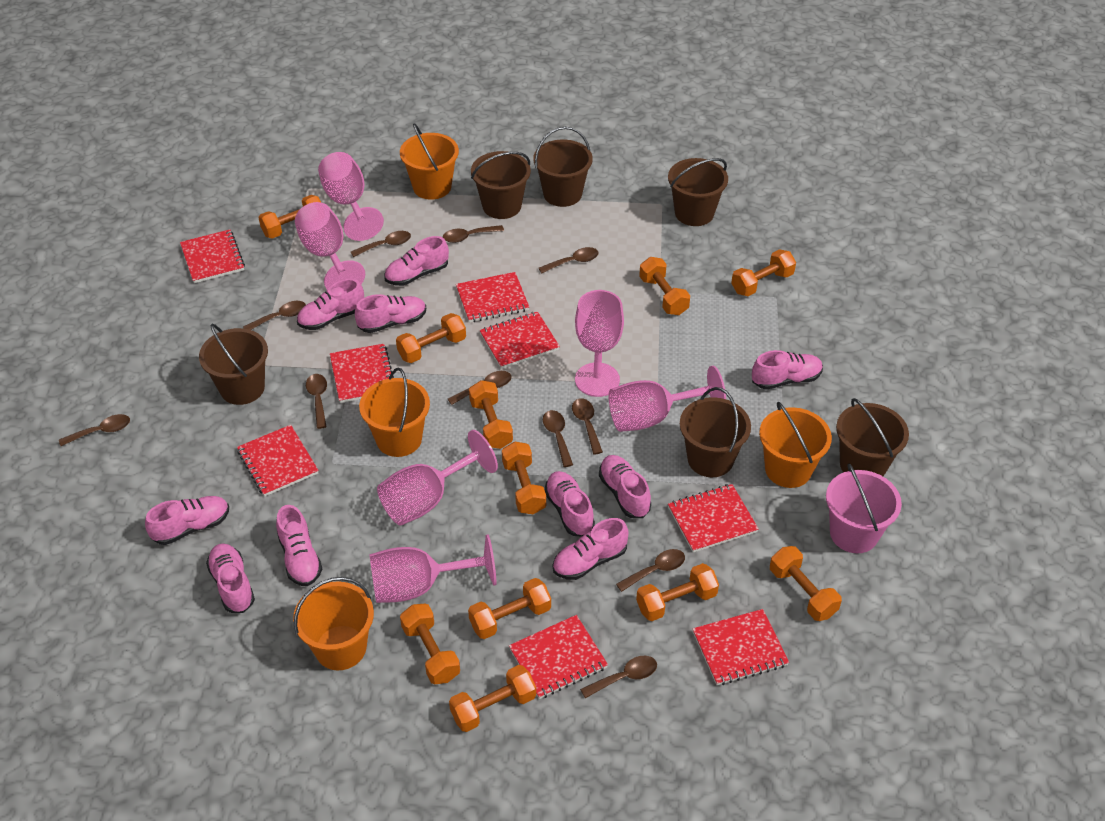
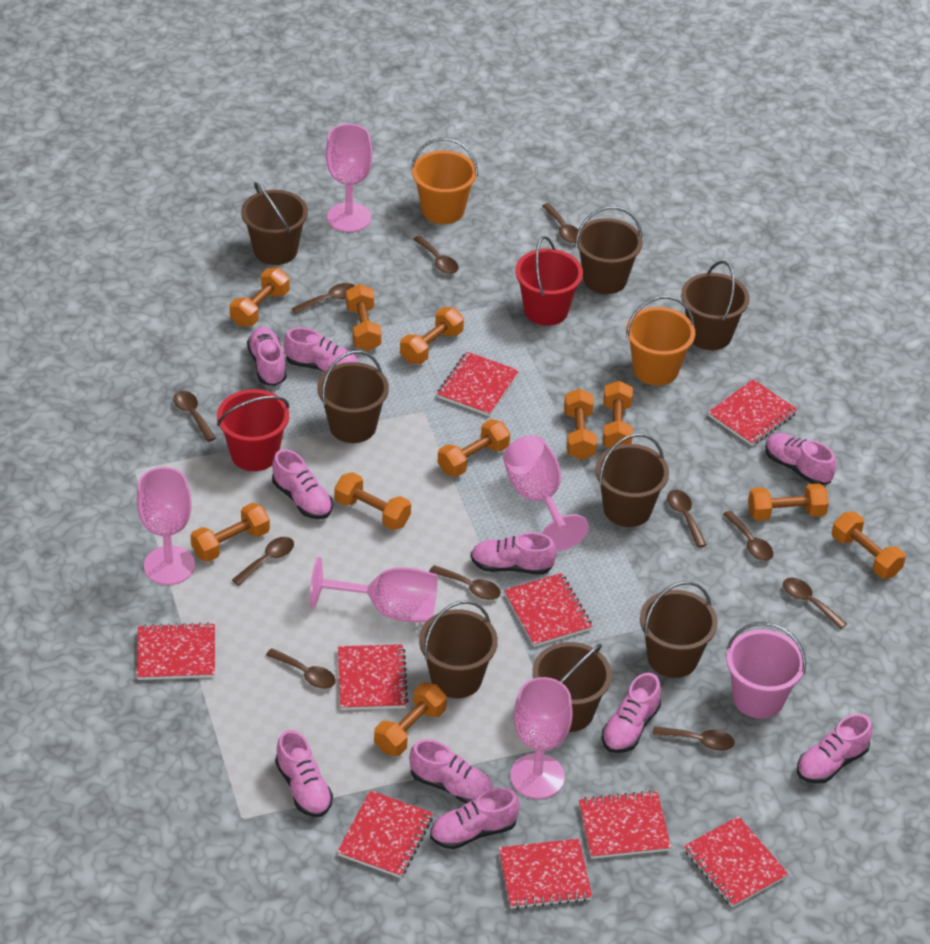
brown bucket: 6 -> 8
orange bucket: 4 -> 2
pink goblet: 6 -> 5
red bucket: 0 -> 2
red notebook: 8 -> 9

